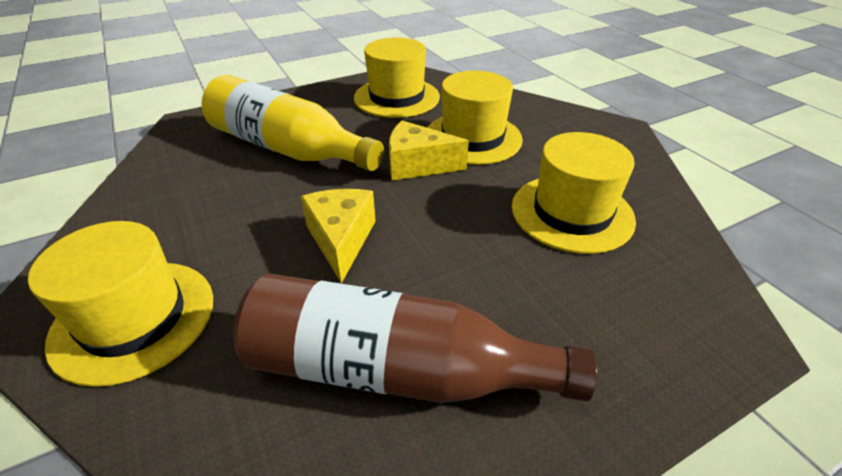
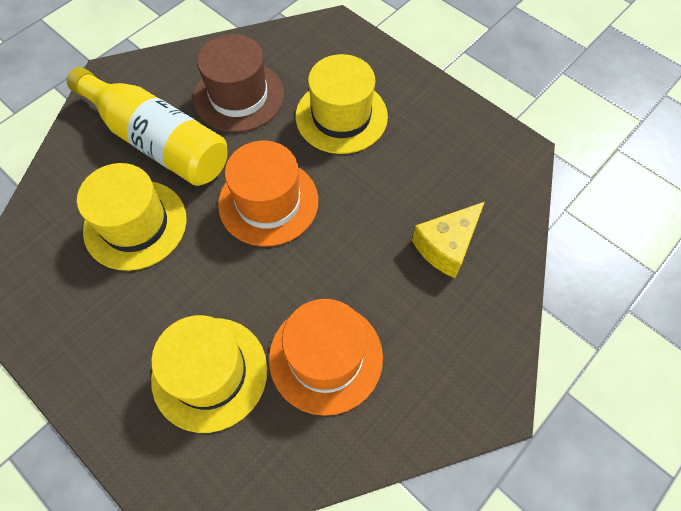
brown bottle: 1 -> 0
brown hat: 0 -> 1
orange hat: 0 -> 2
yellow cheese: 2 -> 1
yellow hat: 4 -> 3

